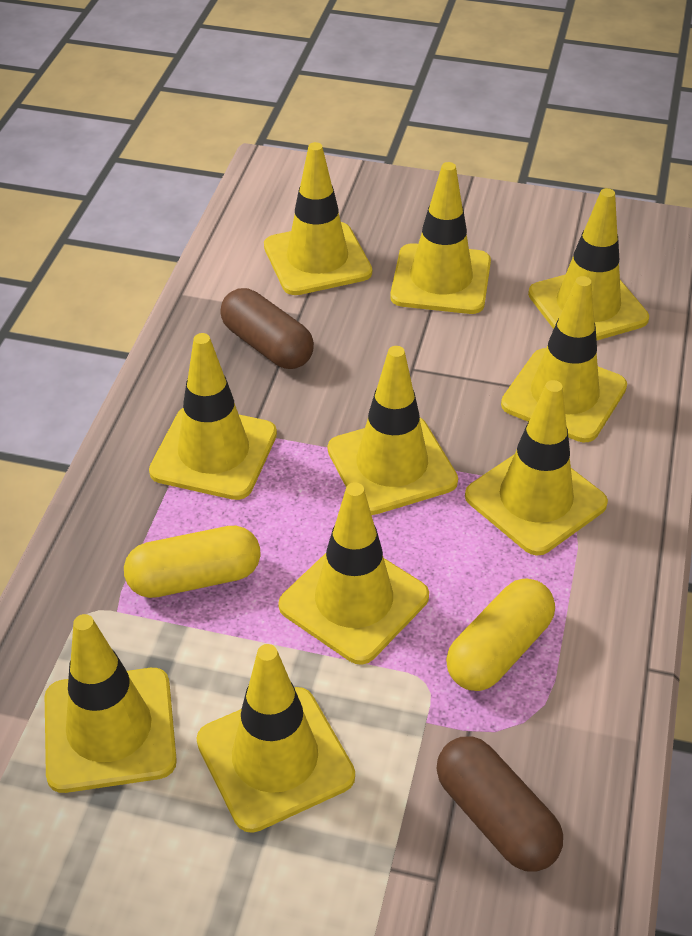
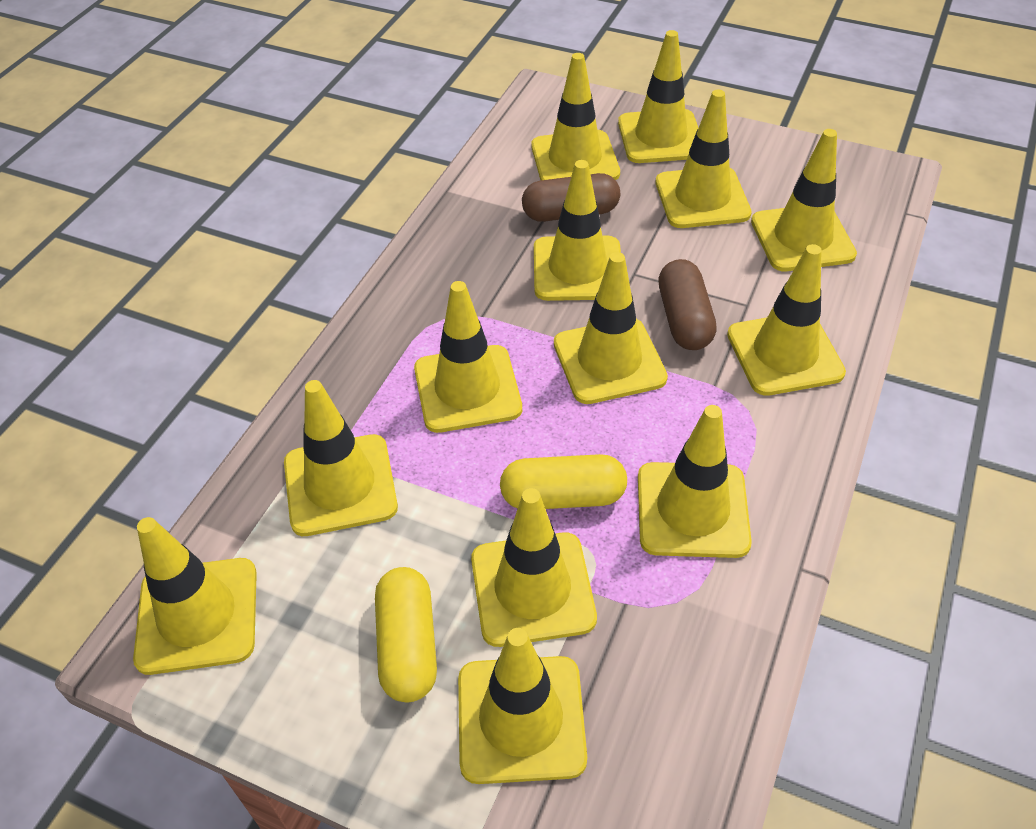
yellow traffic cone: 10 -> 13

